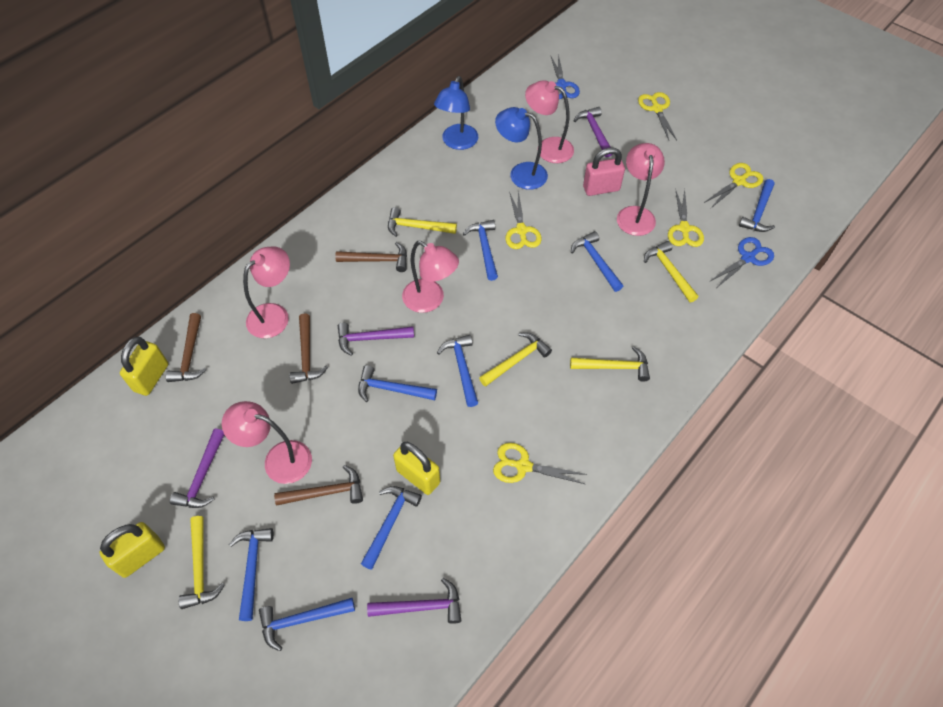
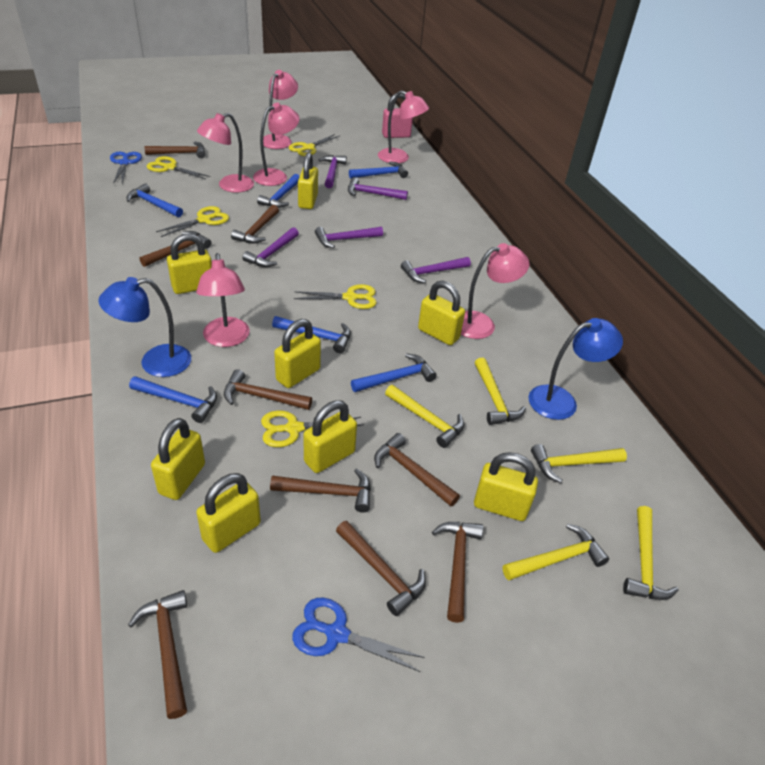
blue hammer: 8 -> 6
brown hammer: 4 -> 9
pink lamp: 5 -> 6
purple hammer: 4 -> 5
yellow padlock: 3 -> 8

